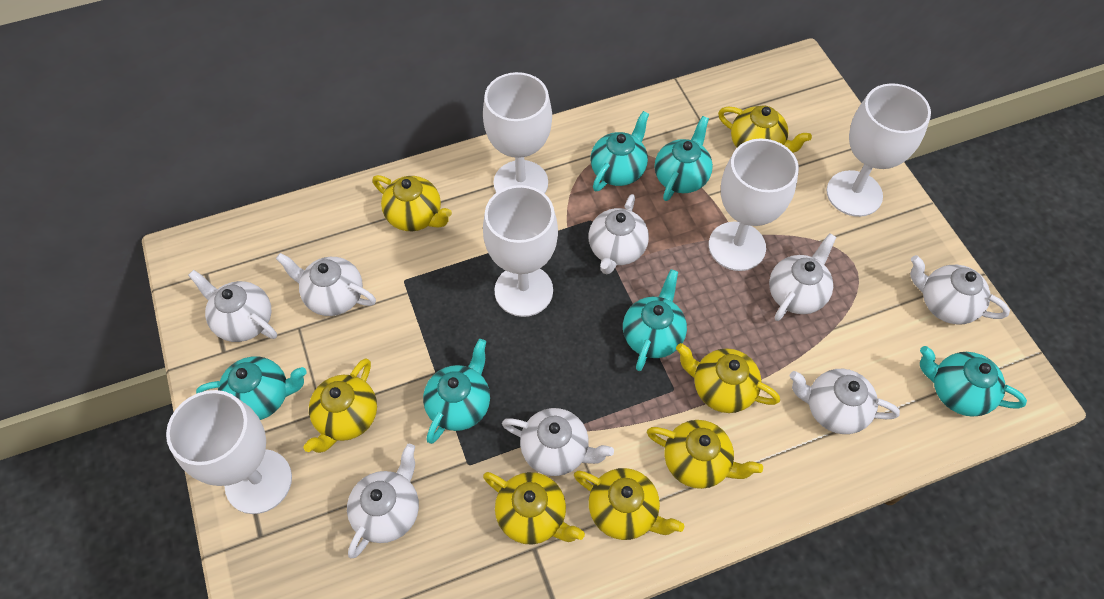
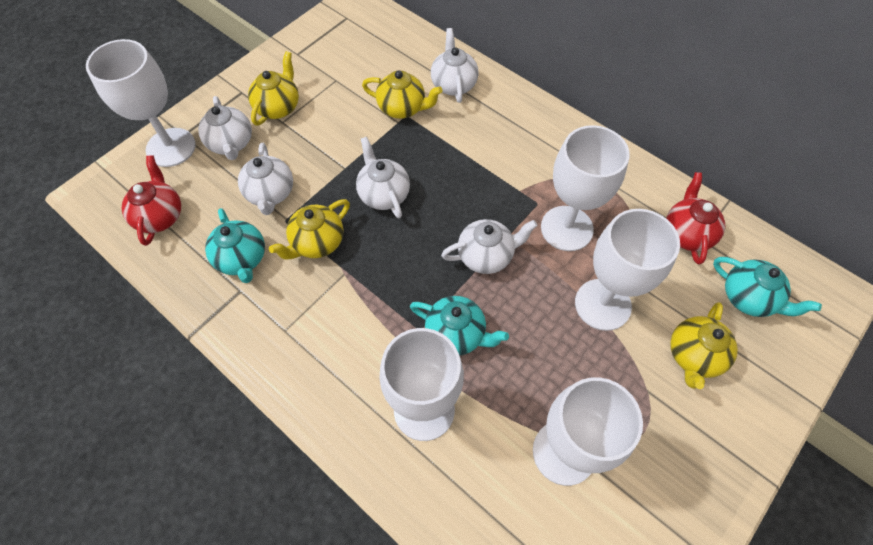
red teapot: 0 -> 2
turquoise teapot: 6 -> 3
white teapot: 8 -> 5
yellow teapot: 7 -> 4

